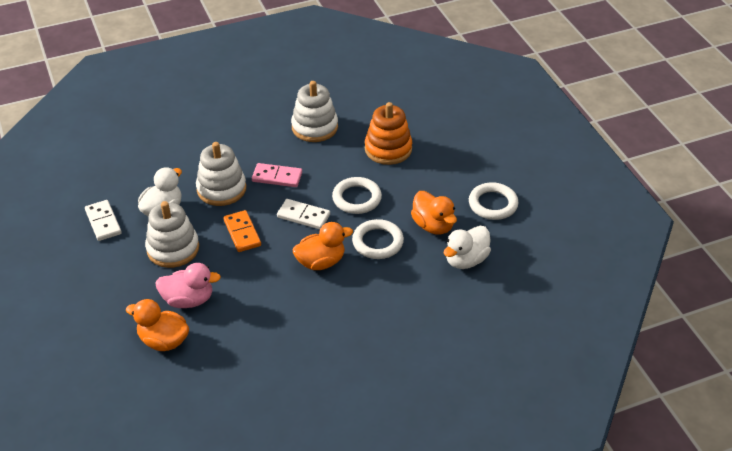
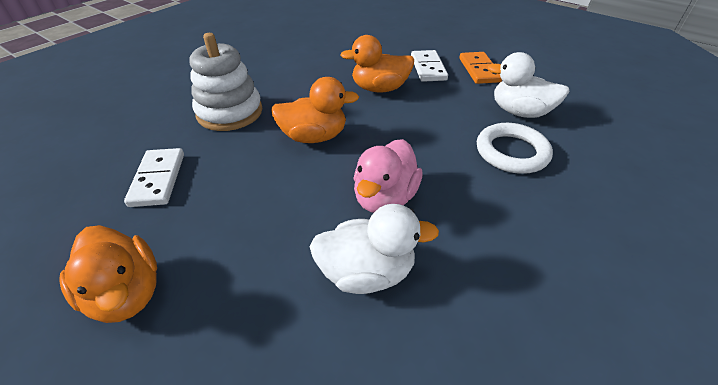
orange stacking toy: 1 -> 0
pink domino: 1 -> 0
white ring: 3 -> 1
white stacking toy: 3 -> 1

